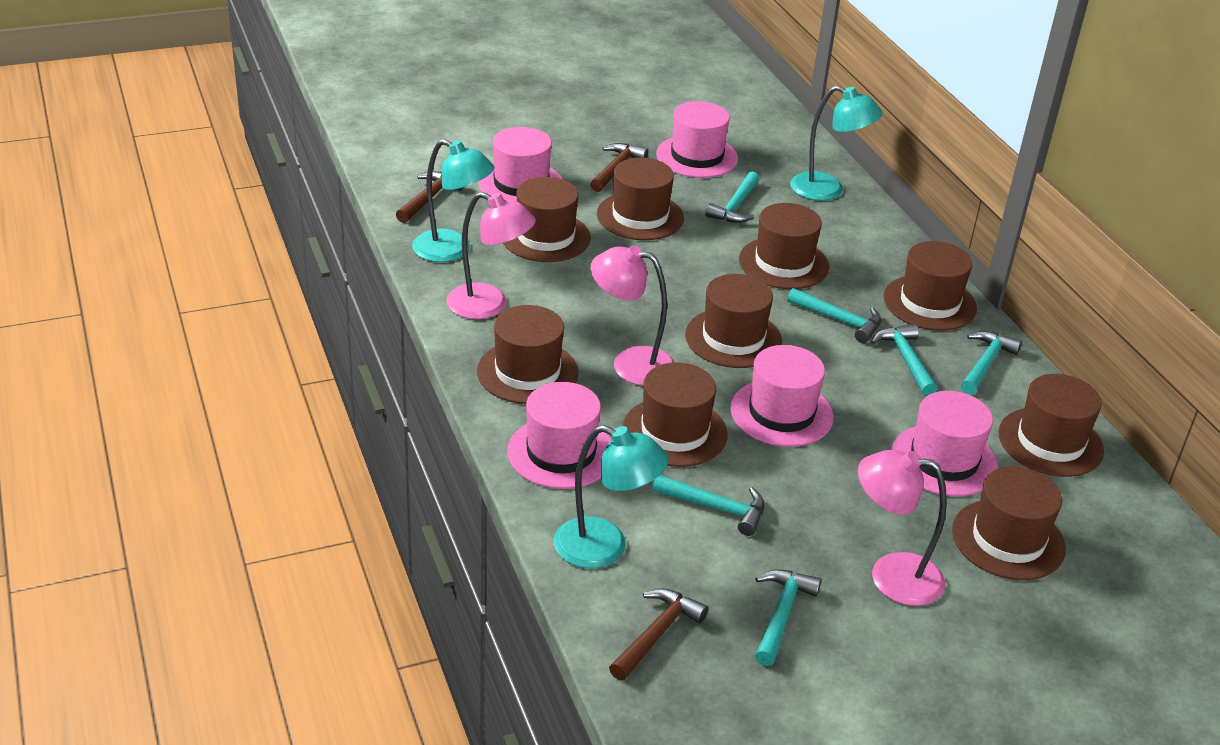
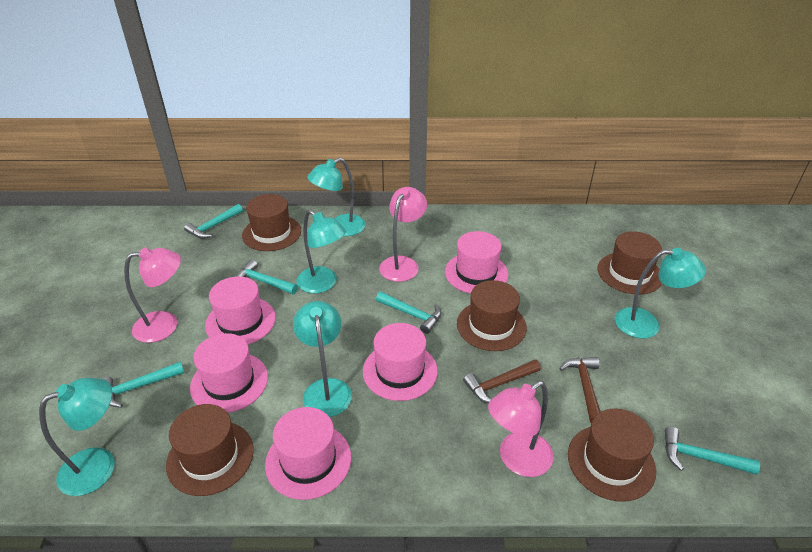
brown hammer: 3 -> 2
brown hat: 9 -> 5
turquoise hammer: 6 -> 5
turquoise lamp: 3 -> 5

